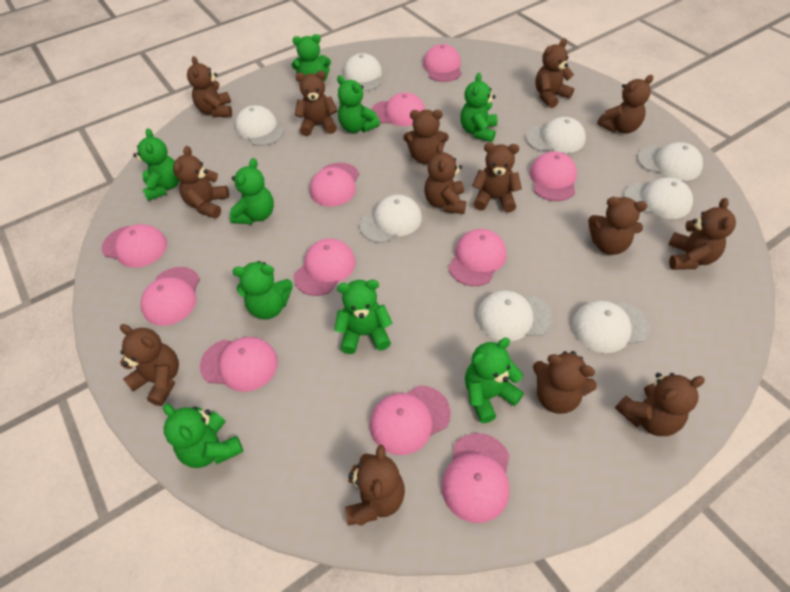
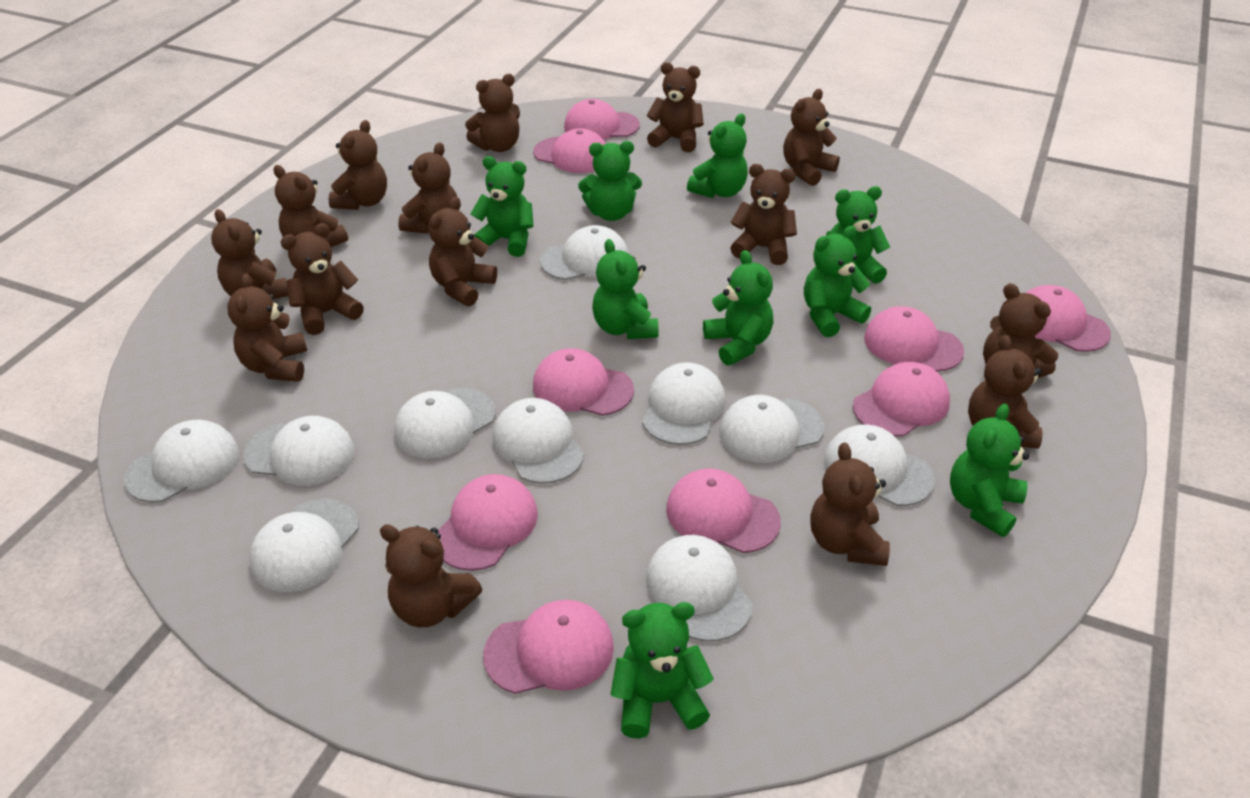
brown teddy bear: 14 -> 15
pink cap: 11 -> 9
white cap: 8 -> 10

